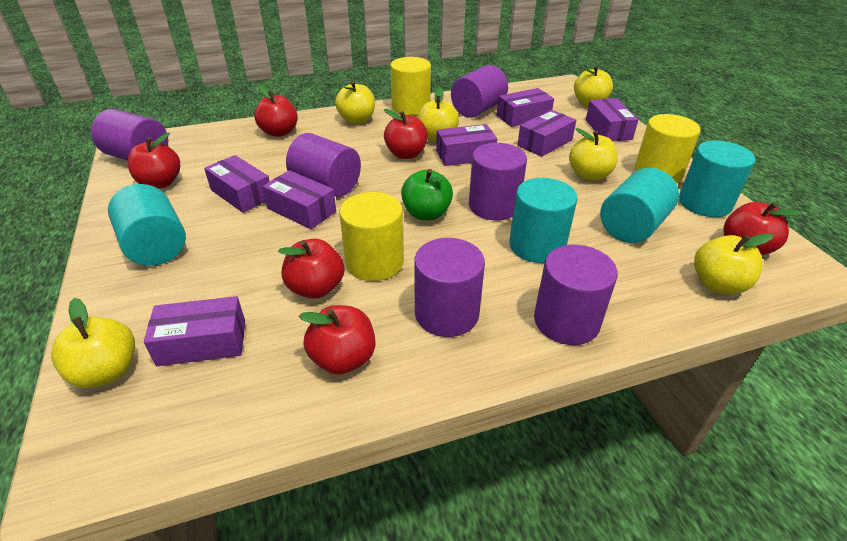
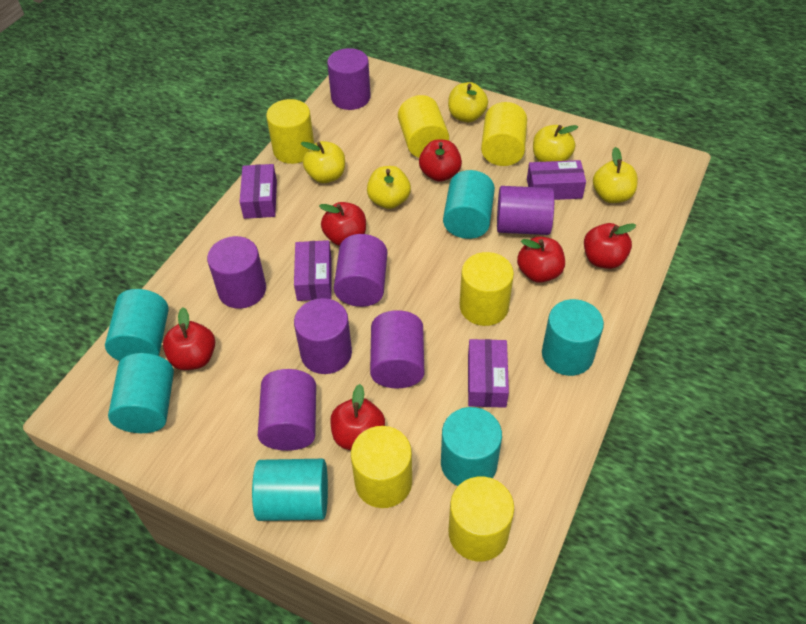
green apple: 1 -> 0
purple box: 7 -> 4
purple cylinder: 6 -> 7
turquoise cylinder: 4 -> 6
yellow apple: 6 -> 5
yellow cylinder: 3 -> 6

